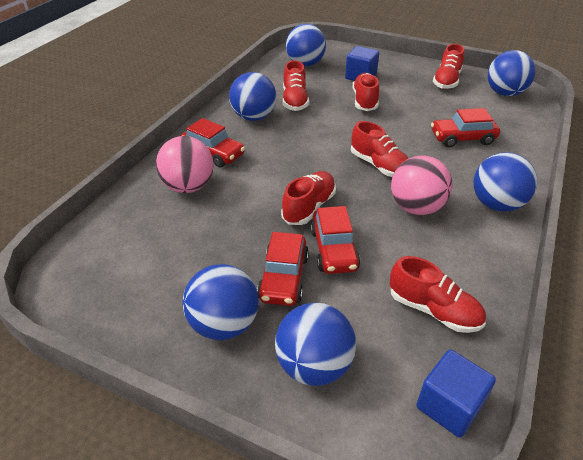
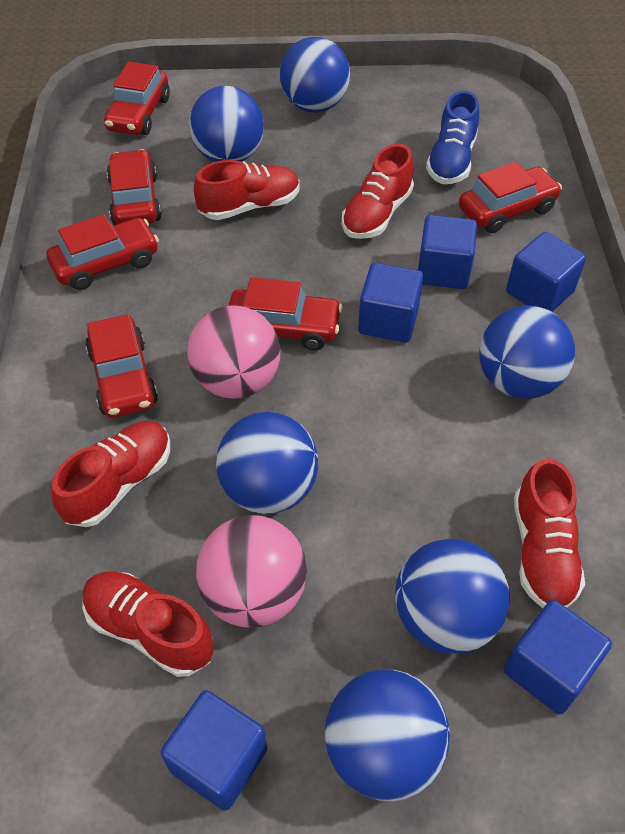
blue cube: 2 -> 5
blue shoe: 0 -> 1
red car: 4 -> 6
red shoe: 6 -> 5

